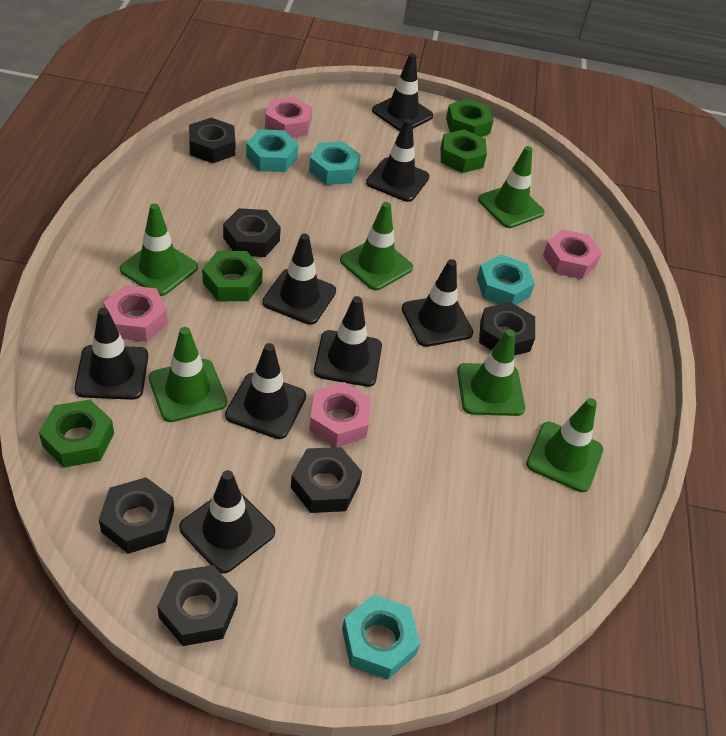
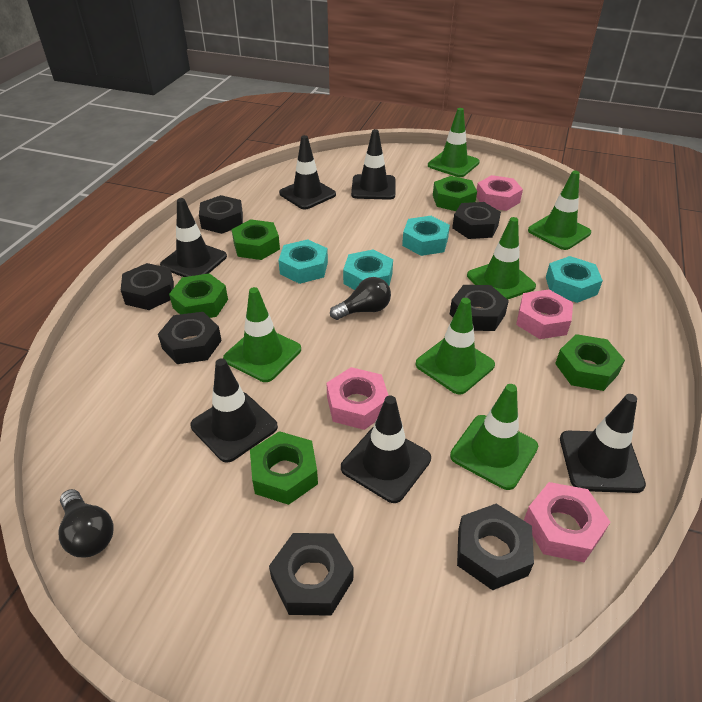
black light bulb: 0 -> 2
black nut: 6 -> 7
black traffic cone: 8 -> 6
green nut: 4 -> 5

